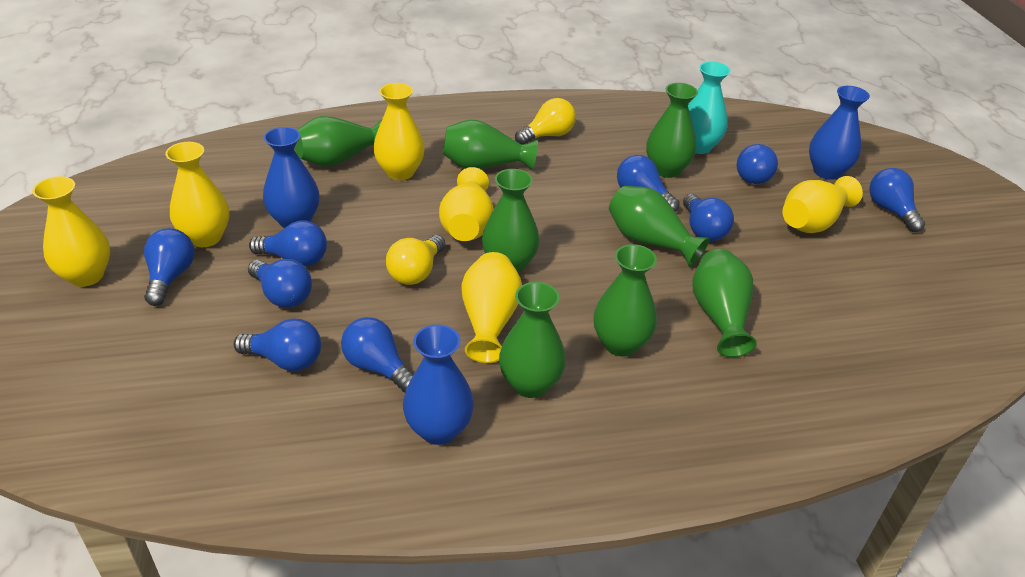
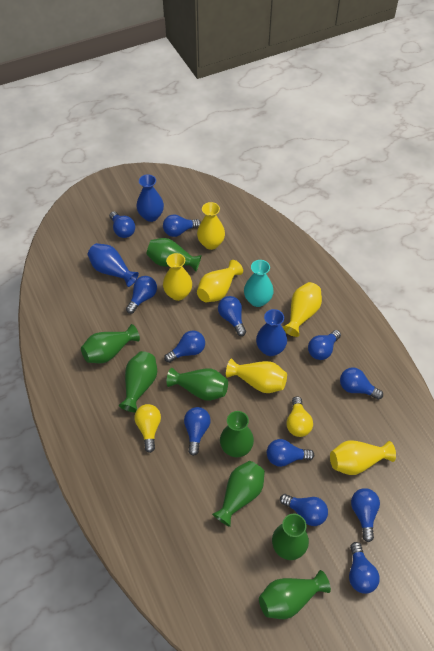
blue light bulb: 9 -> 12

